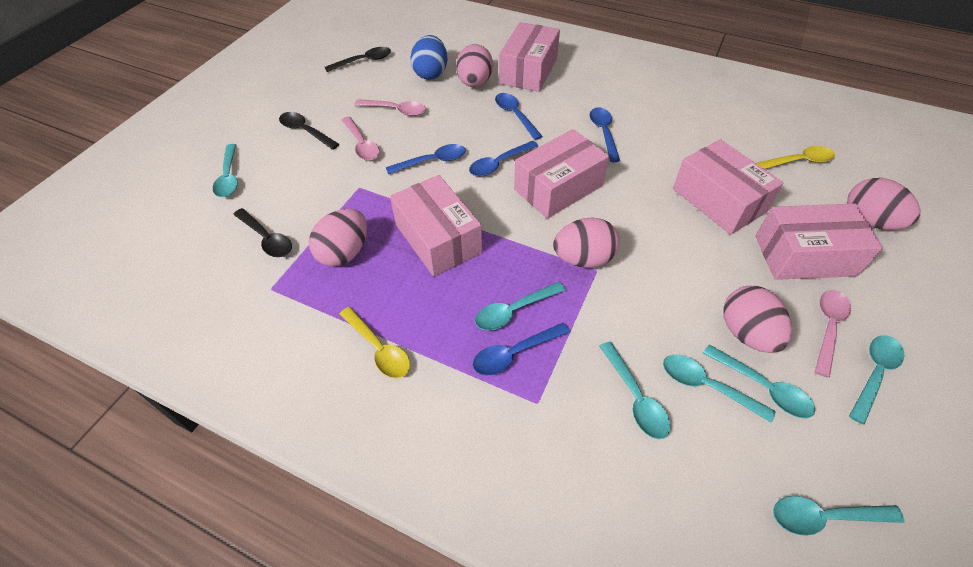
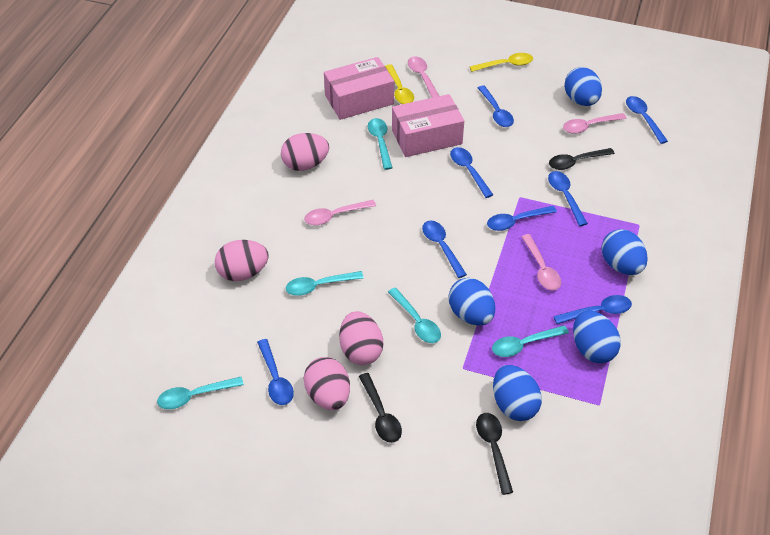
blue egg: 1 -> 5
blue spoon: 5 -> 8
pink box: 5 -> 2
pink egg: 5 -> 4
pink spoon: 3 -> 4
turquoise spoon: 7 -> 5

